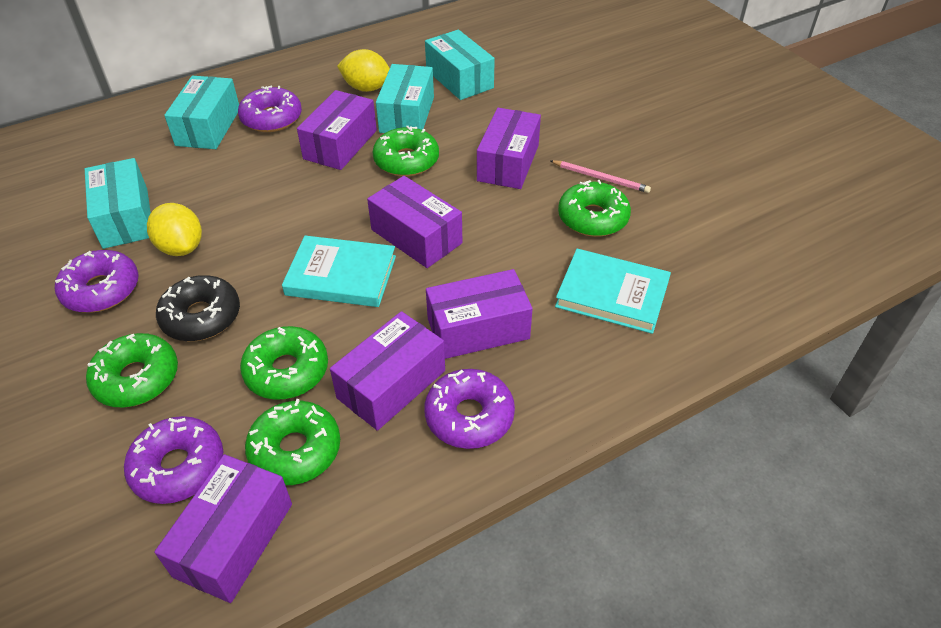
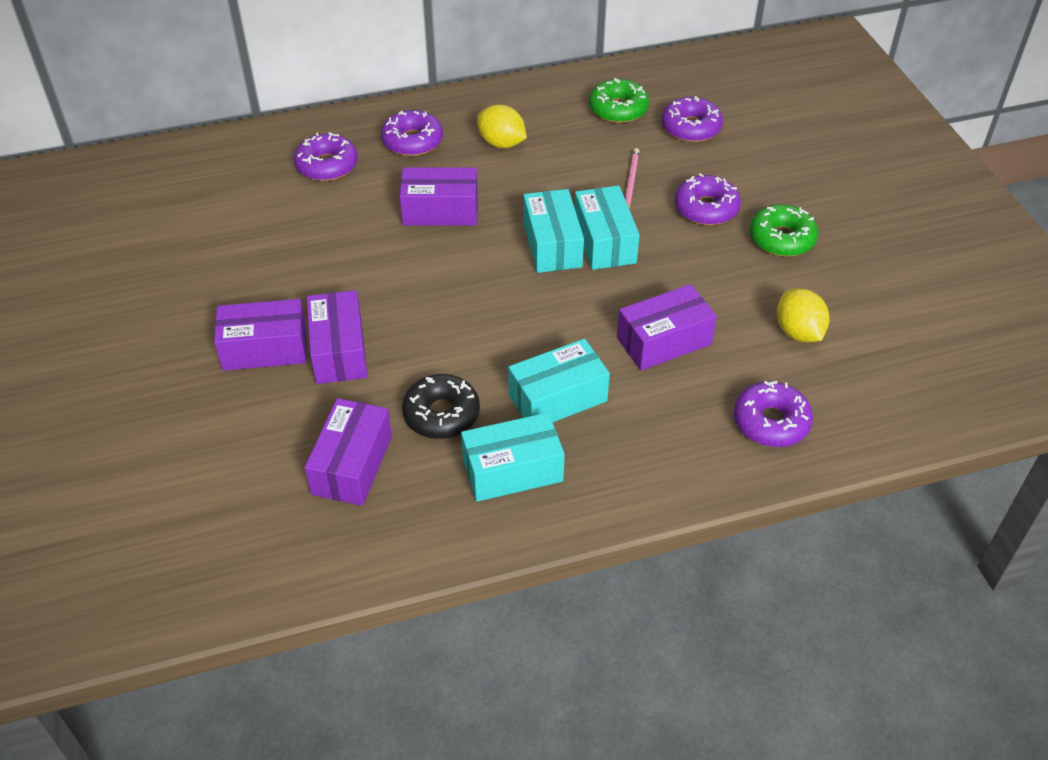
green donut: 5 -> 2
purple box: 6 -> 5
purple donut: 4 -> 5
turquoise book: 2 -> 0

